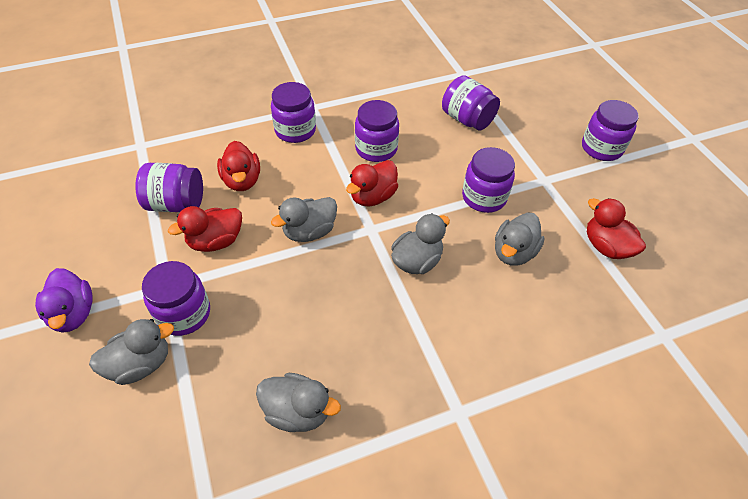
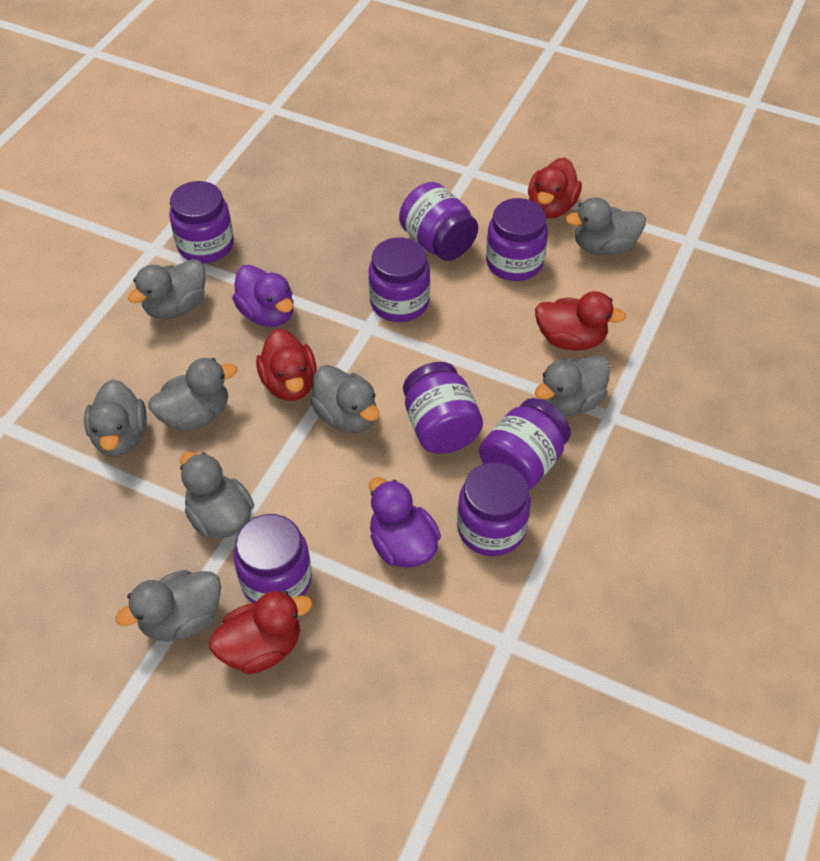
grey duck: 5 -> 8
purple duck: 1 -> 2
purple jar: 7 -> 8

